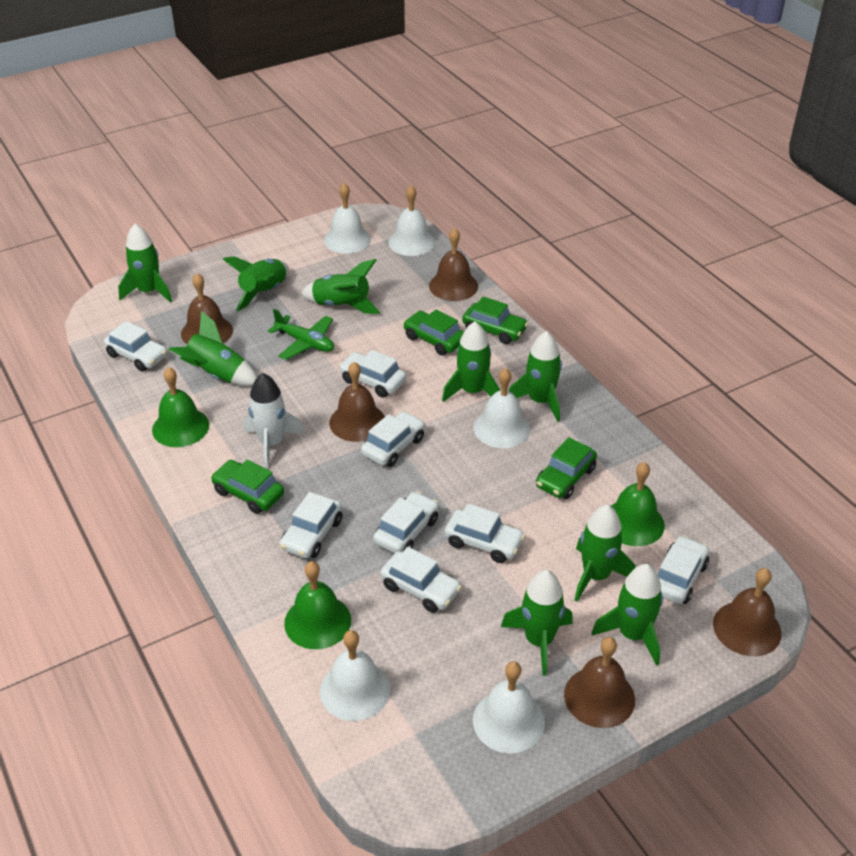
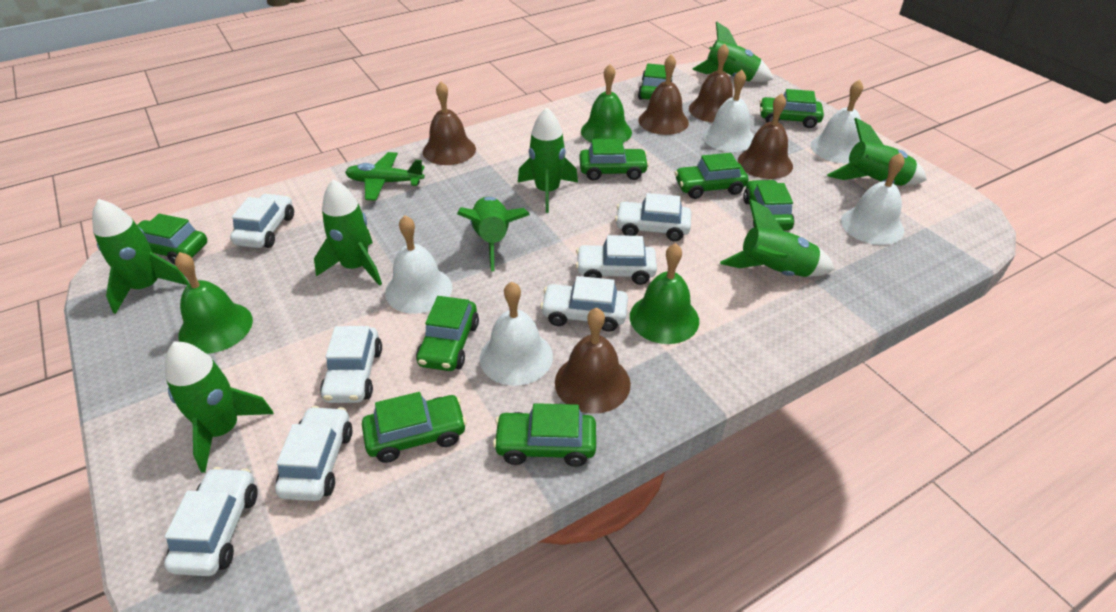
green car: 4 -> 9
green rocket: 9 -> 8
white car: 8 -> 7
white rocket: 1 -> 0

